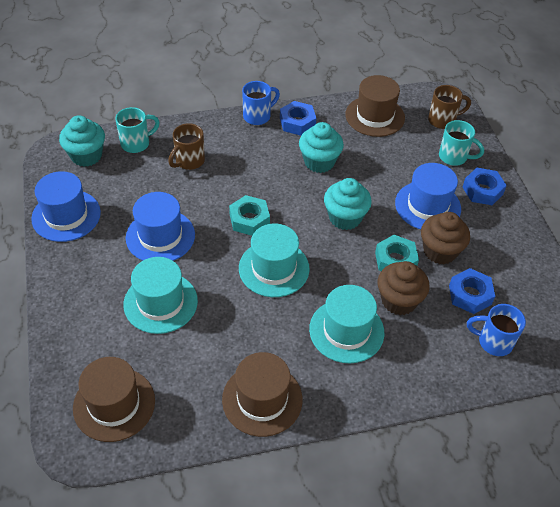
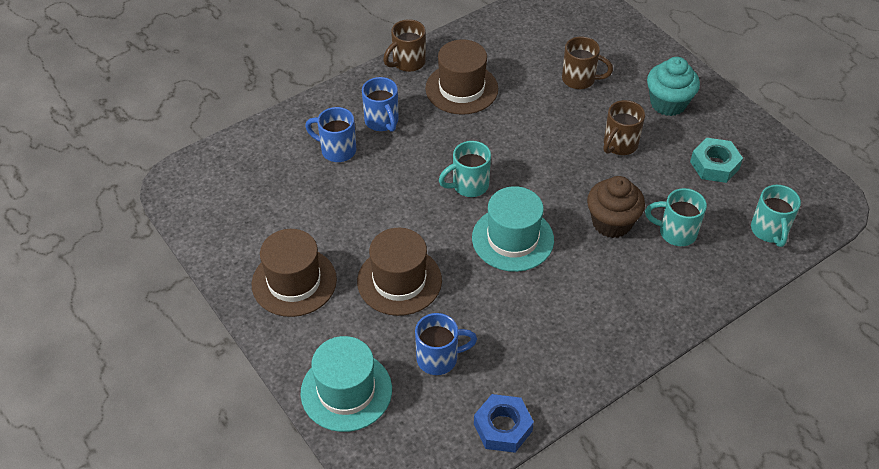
blue hat: 3 -> 0
blue mug: 2 -> 3
blue nut: 3 -> 1
brown cupcake: 2 -> 1
brown mug: 2 -> 3
turquoise cupcake: 3 -> 1
turquoise hat: 3 -> 2
turquoise mug: 2 -> 3
turquoise nut: 2 -> 1

